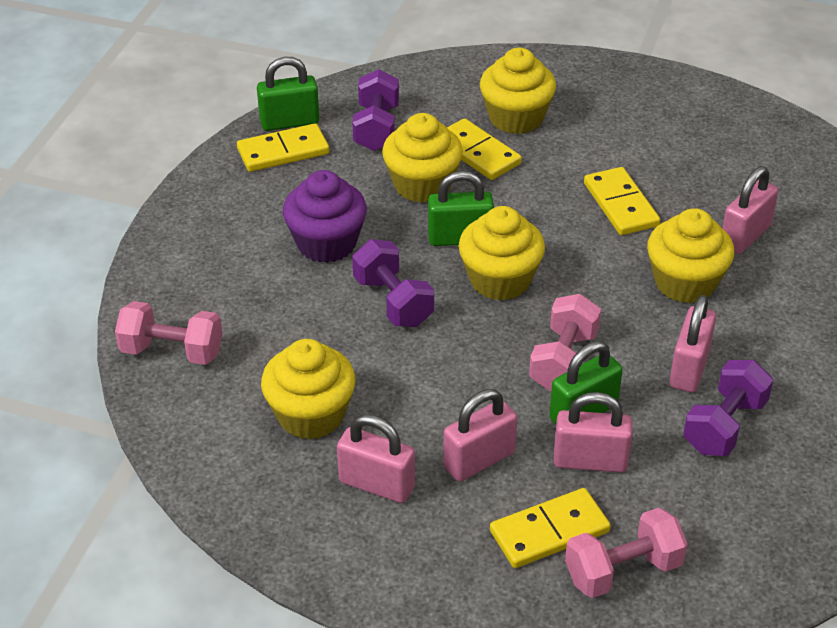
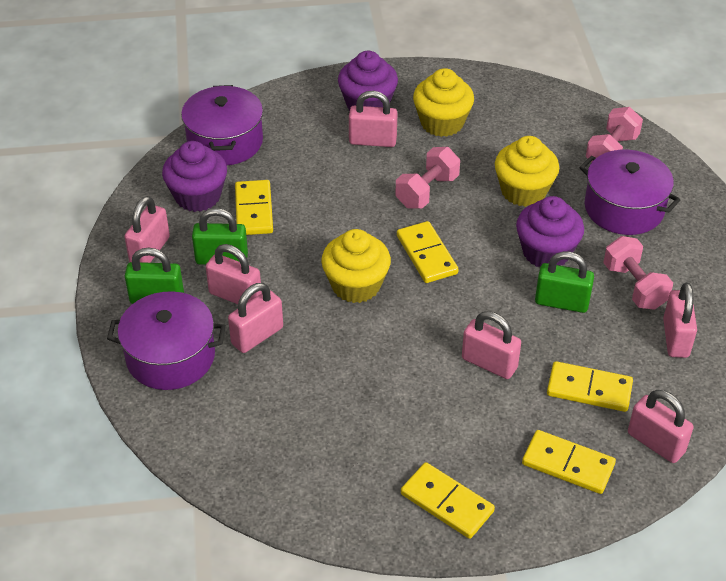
pink padlock: 5 -> 7
purple cupcake: 1 -> 3
purple dumbbell: 3 -> 0
purple pot: 0 -> 3
yellow cupcake: 5 -> 3
yellow domino: 4 -> 5

